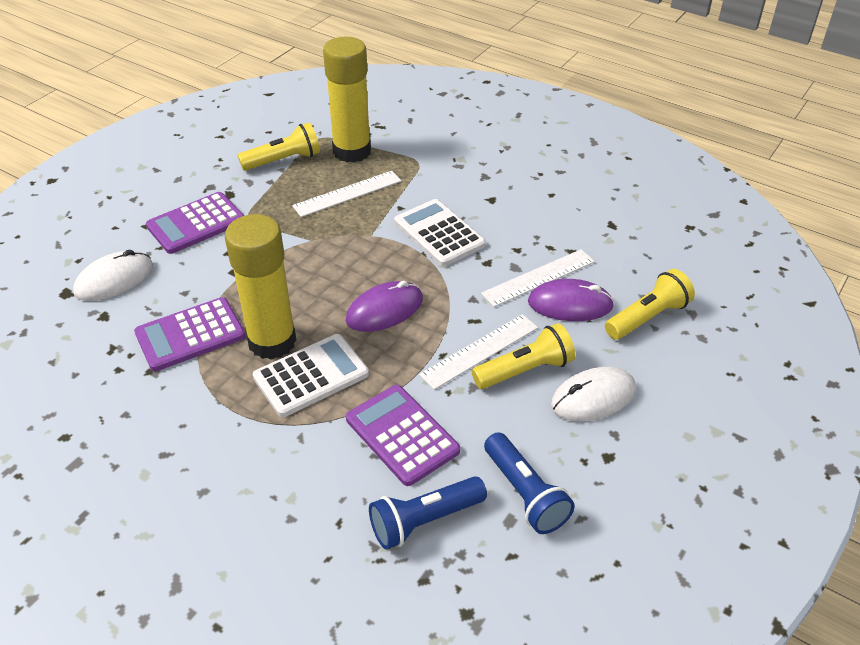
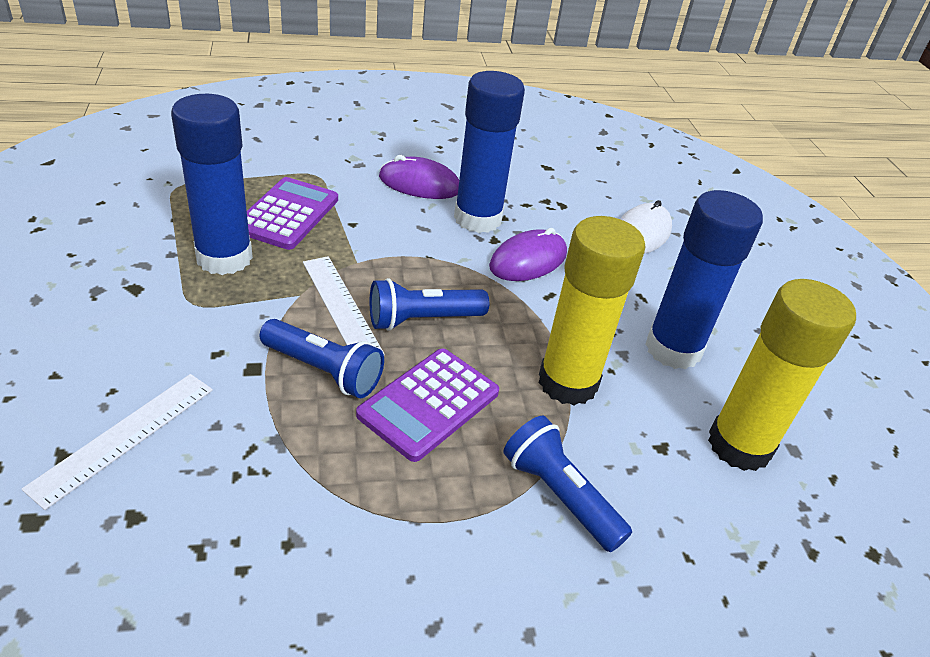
blue flashlight: 2 -> 3
blue glue stick: 0 -> 3
purple calculator: 3 -> 2
white calculator: 2 -> 0
white mouse: 2 -> 1
white ruler: 3 -> 2
yellow flashlight: 3 -> 0

